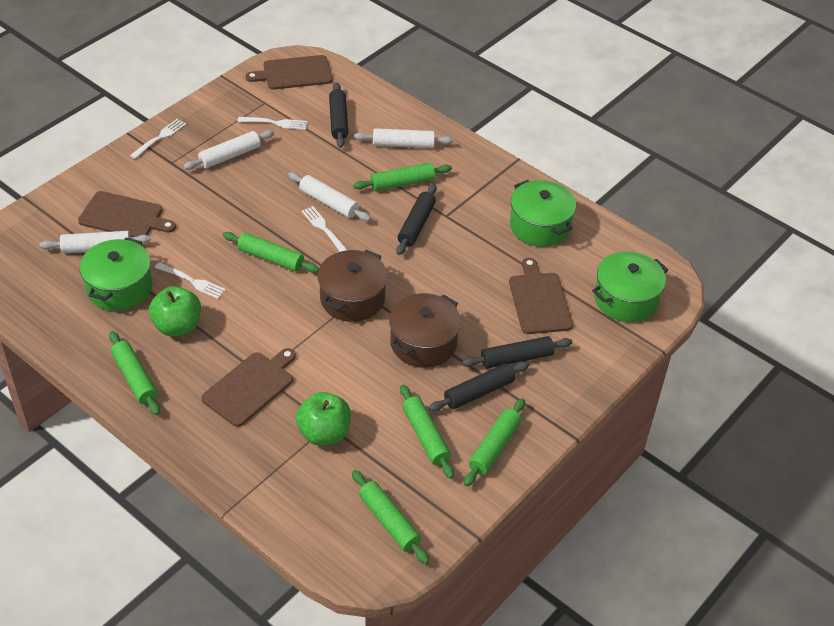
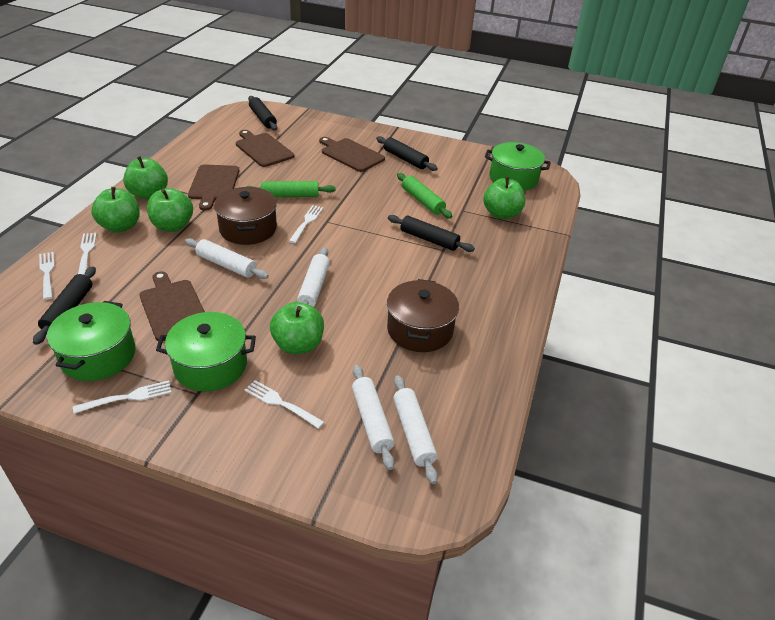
green apple: 2 -> 5
green rolling pin: 6 -> 2
white fork: 4 -> 5

